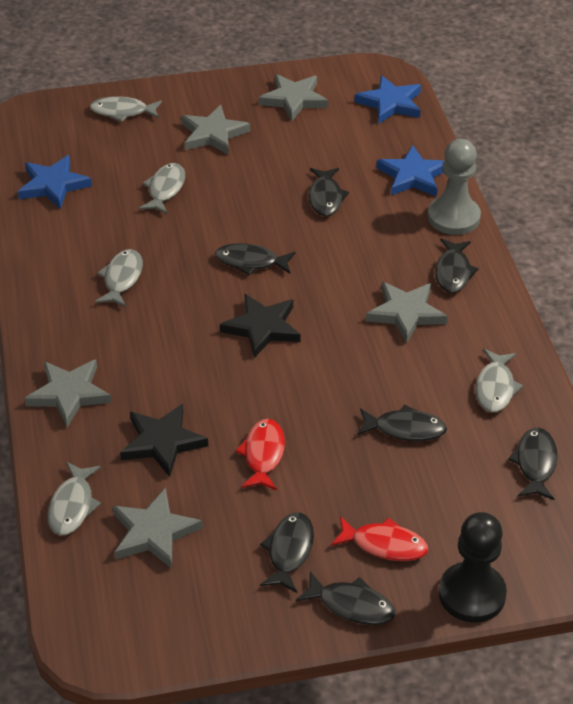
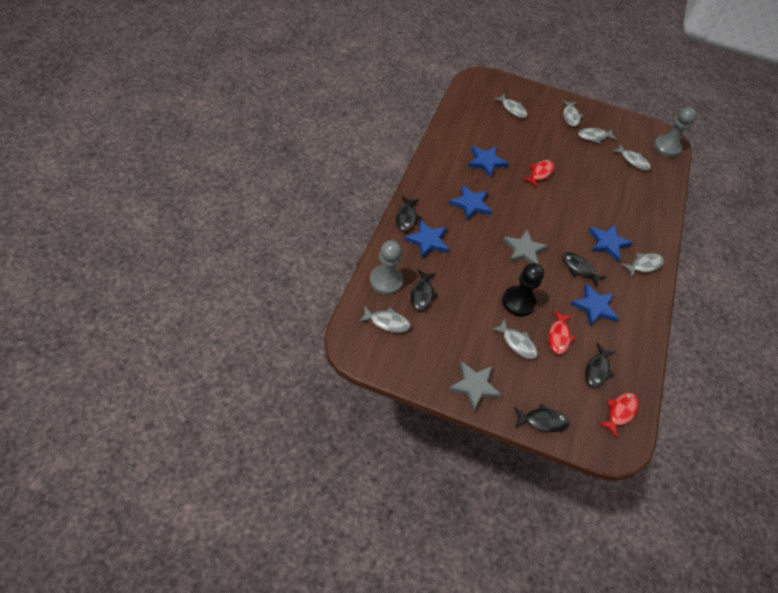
black fish: 7 -> 5
black star: 2 -> 0
blue star: 3 -> 5
grey fish: 5 -> 7
grey pawn: 1 -> 2
grey star: 5 -> 2
red fish: 2 -> 3

